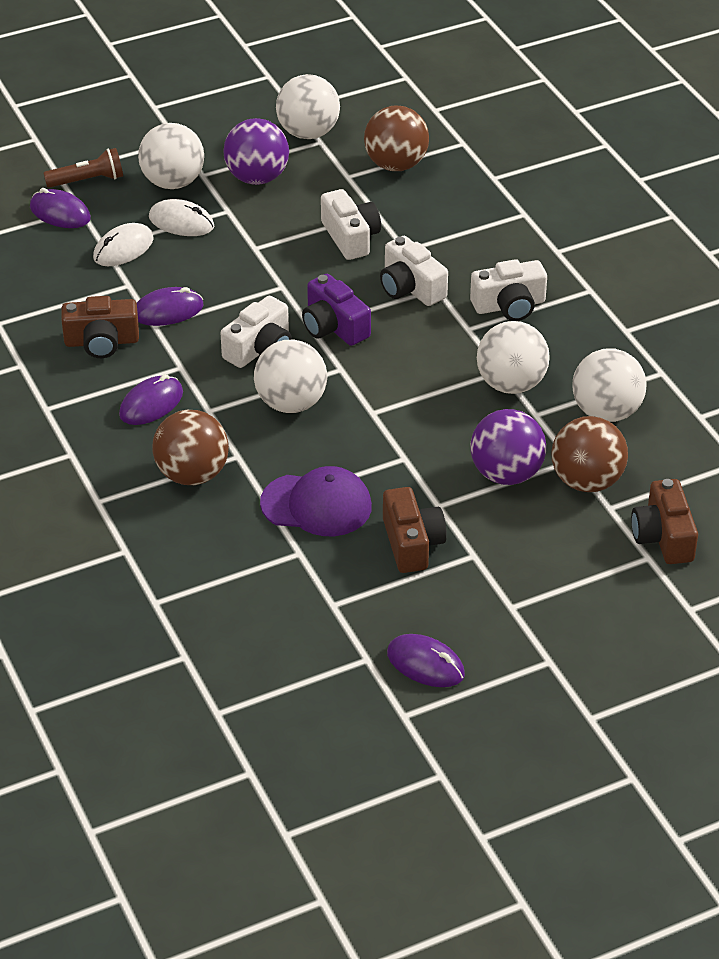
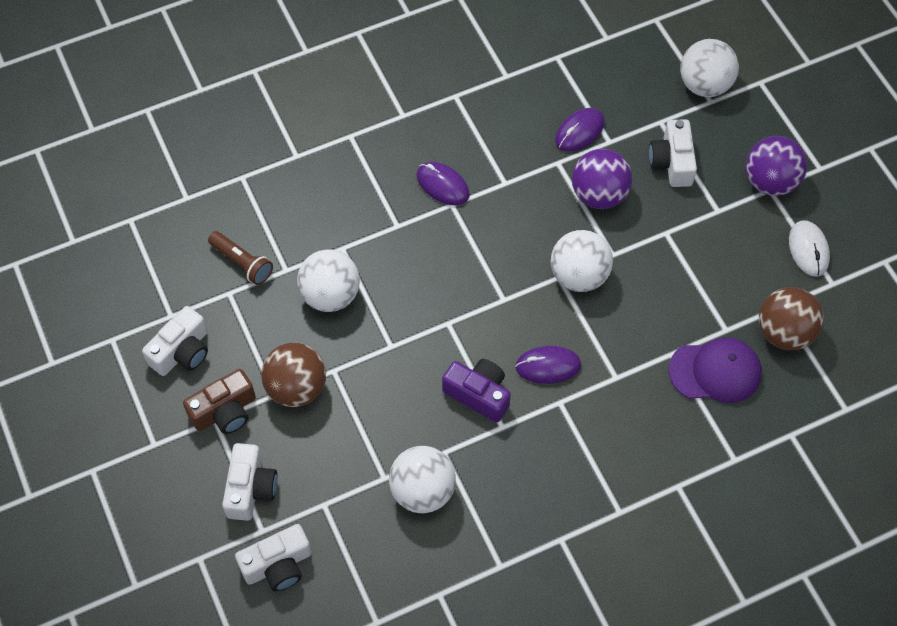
brown ball: 3 -> 2
brown camera: 3 -> 1
purple mouse: 4 -> 3
white ball: 5 -> 4
white mouse: 2 -> 1

